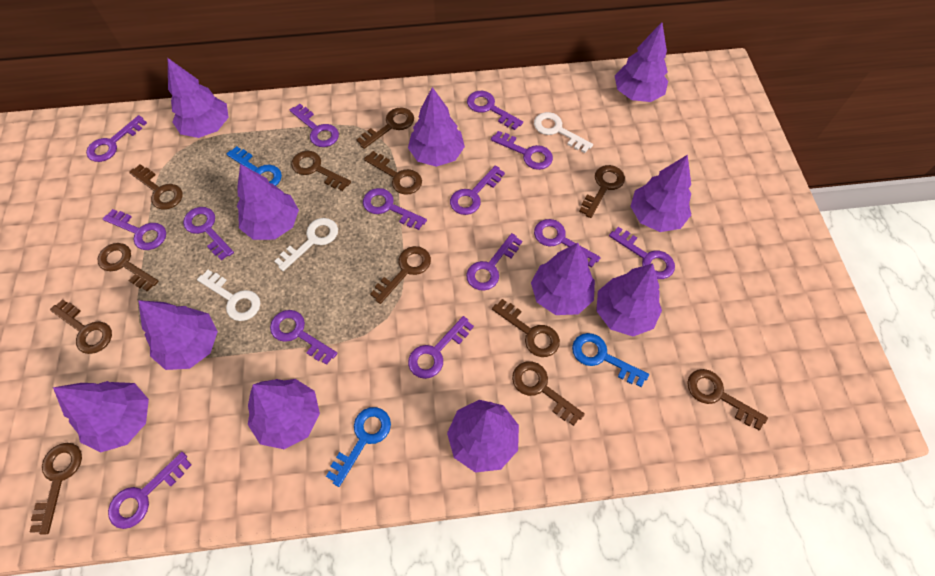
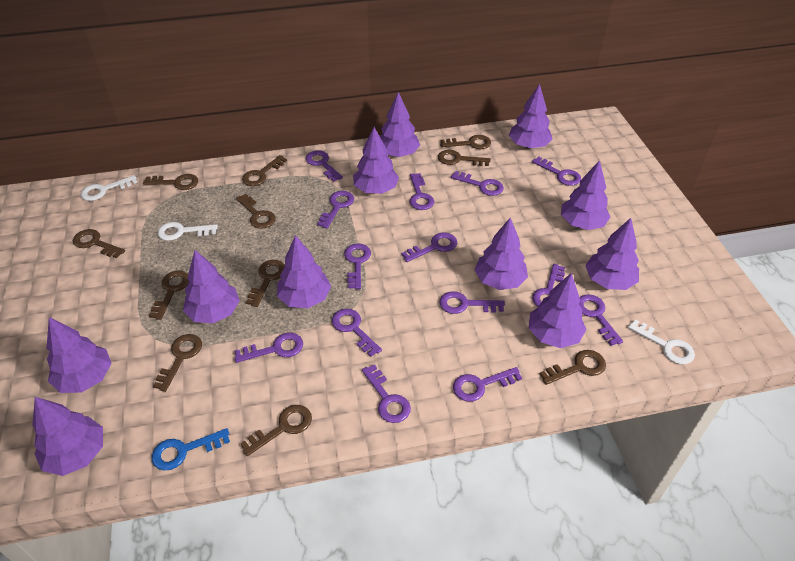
blue key: 3 -> 1
brown key: 12 -> 11

